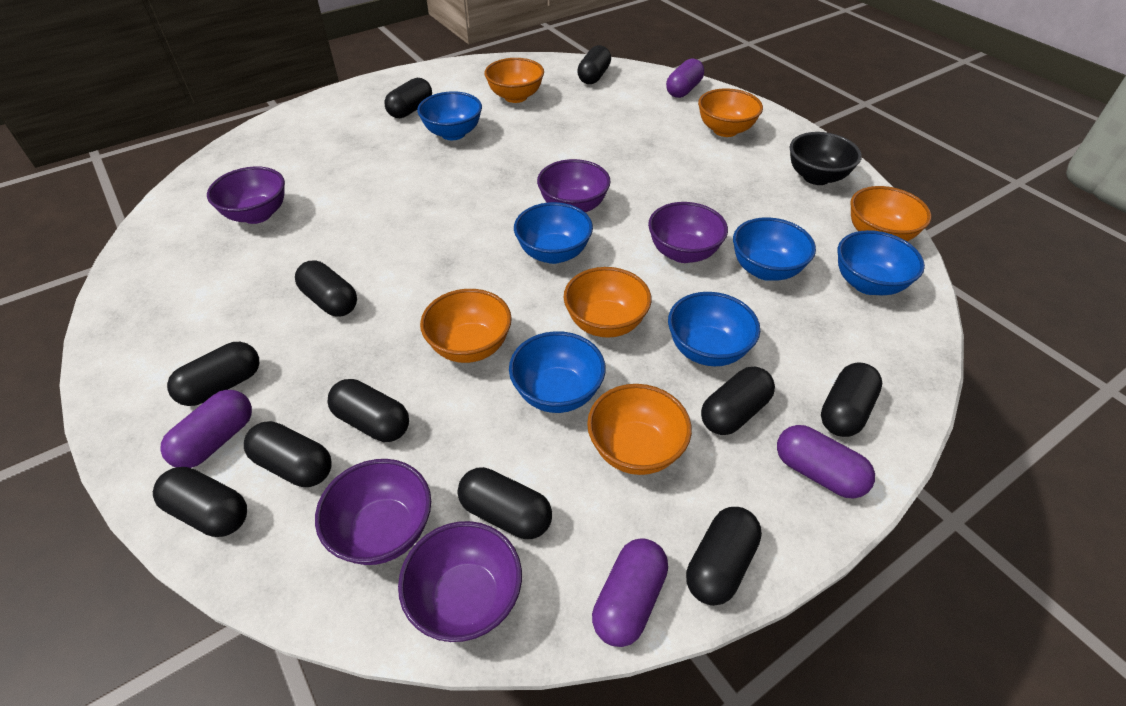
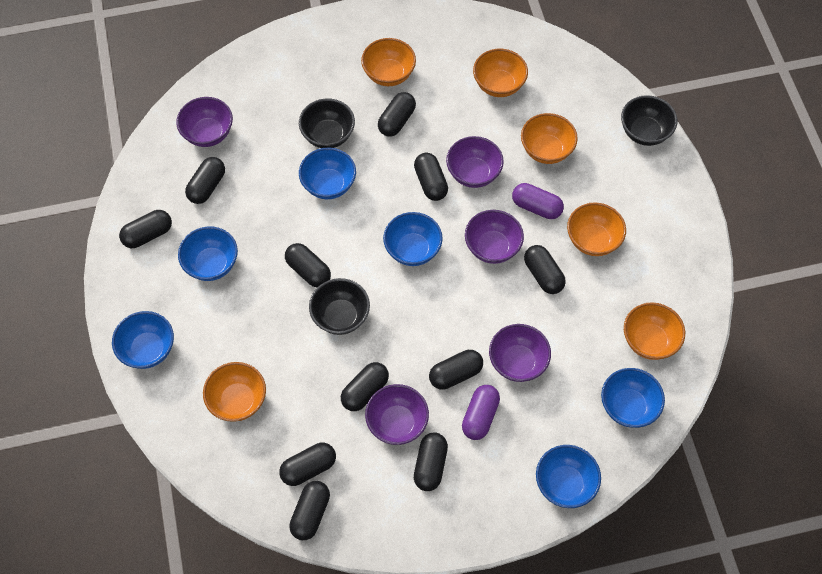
black bowl: 1 -> 3
purple capsule: 4 -> 2

